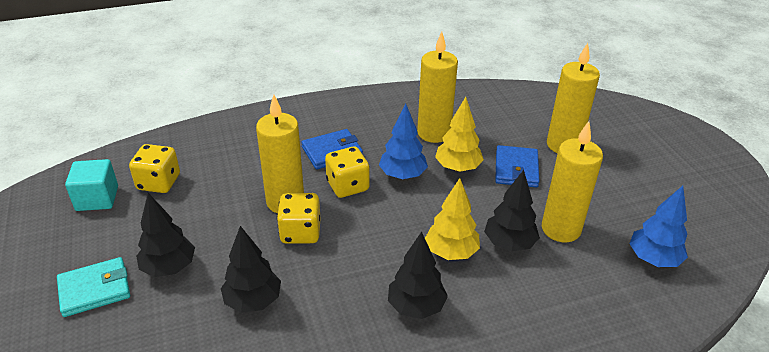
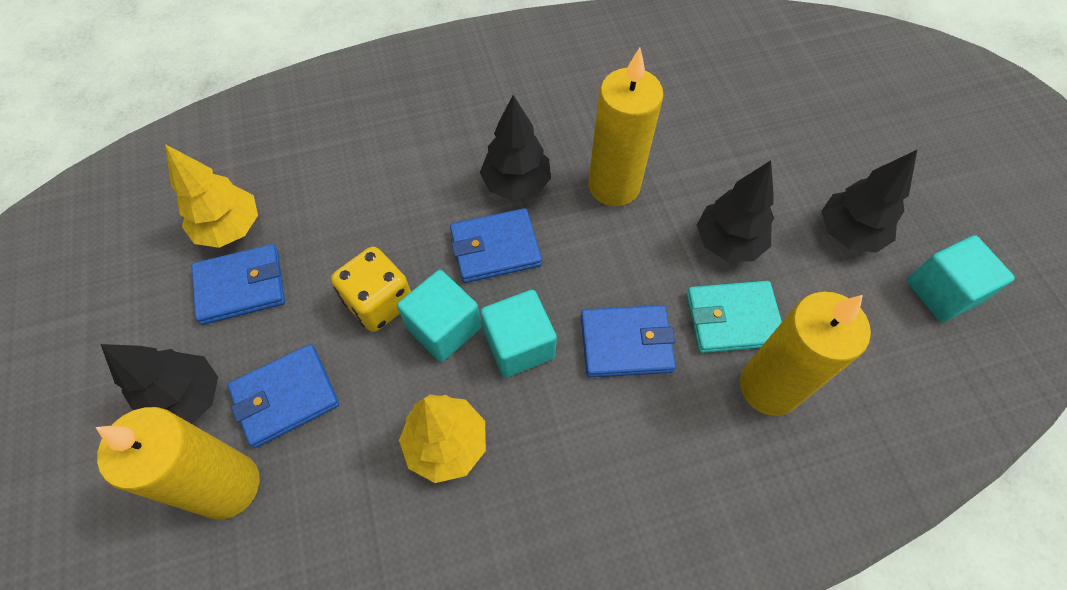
blue tree: 2 -> 0
blue wallet: 2 -> 4
turquoise cube: 1 -> 3
yellow candle: 4 -> 3
yellow dice: 3 -> 1

